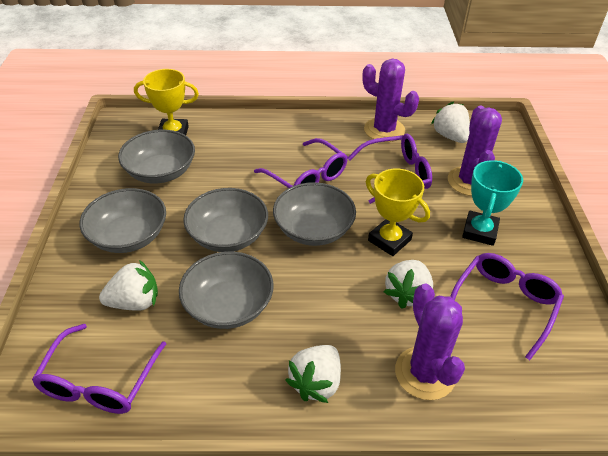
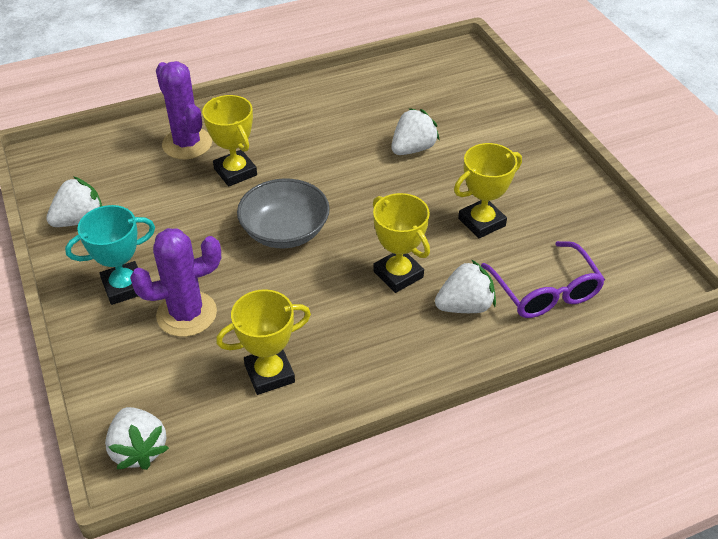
grey bowl: 5 -> 1
purple cactus: 3 -> 2
purple glasses: 4 -> 1
yellow trophy: 2 -> 4

